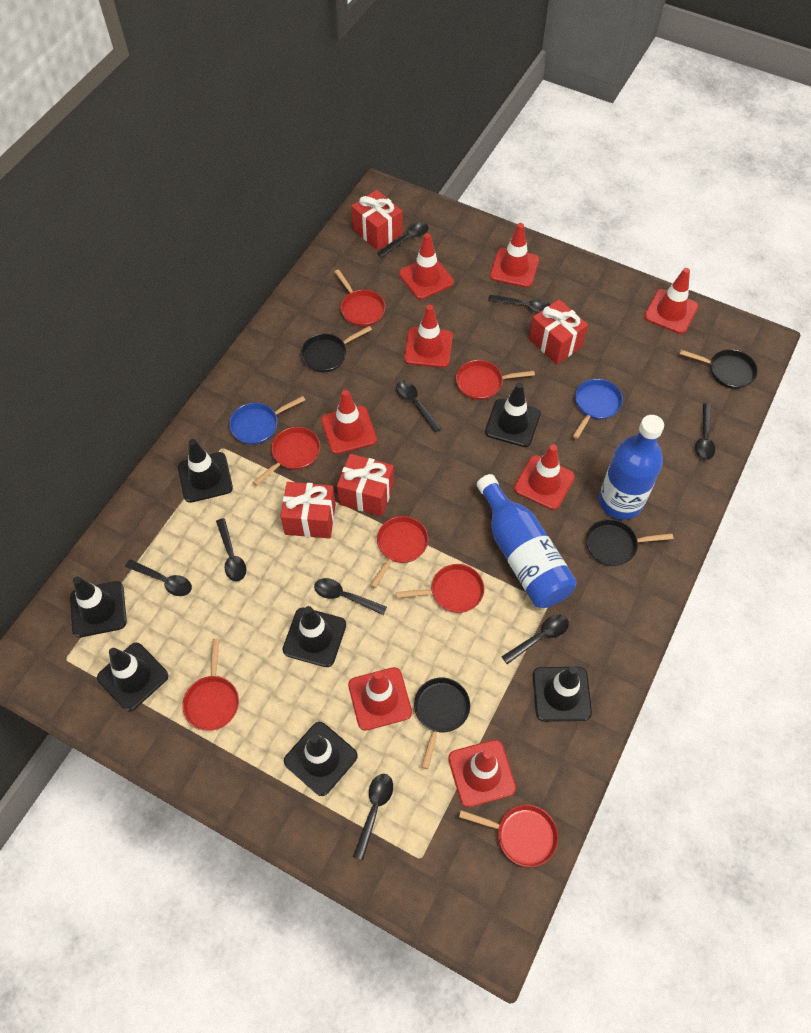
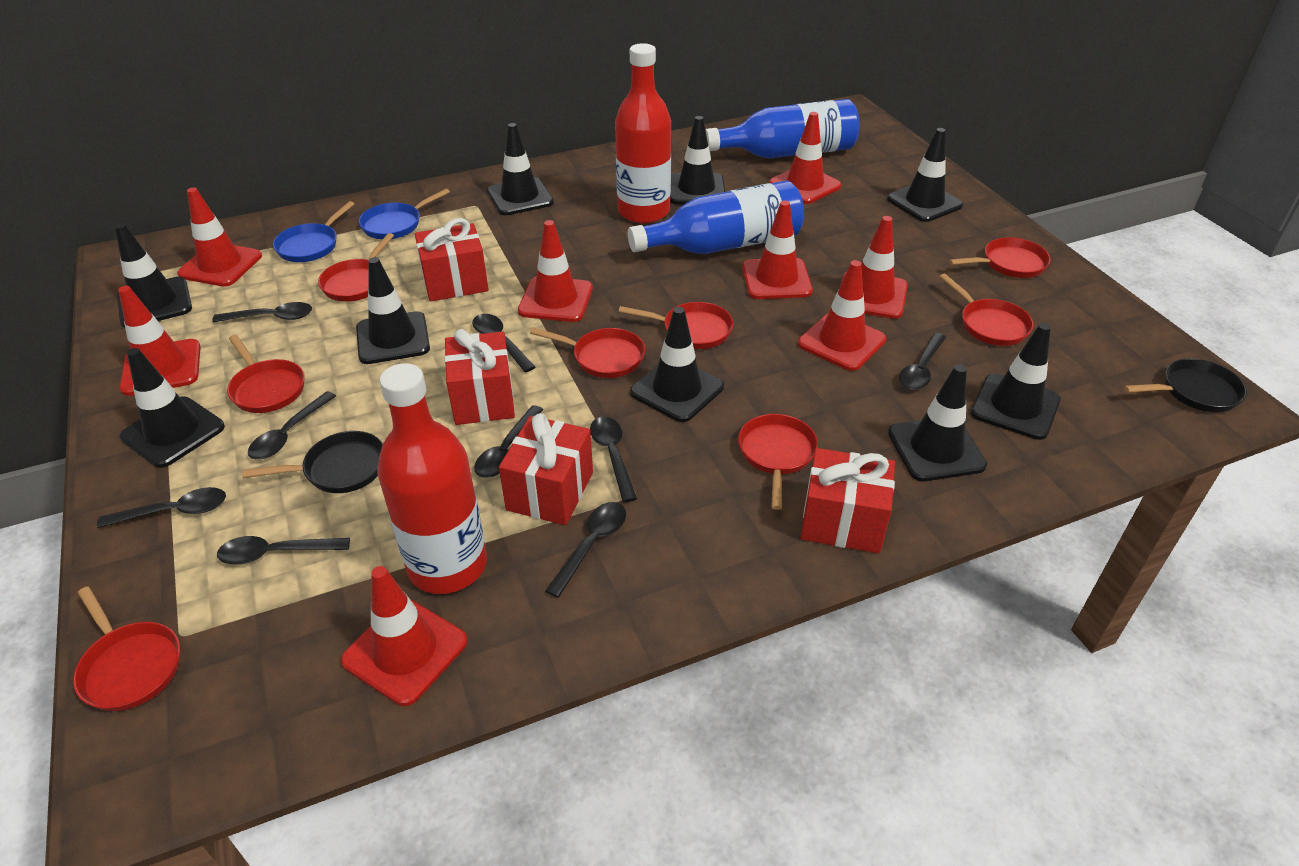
black pan: 4 -> 2
black traffic cone: 7 -> 9
red bottle: 0 -> 2
red pan: 7 -> 8

